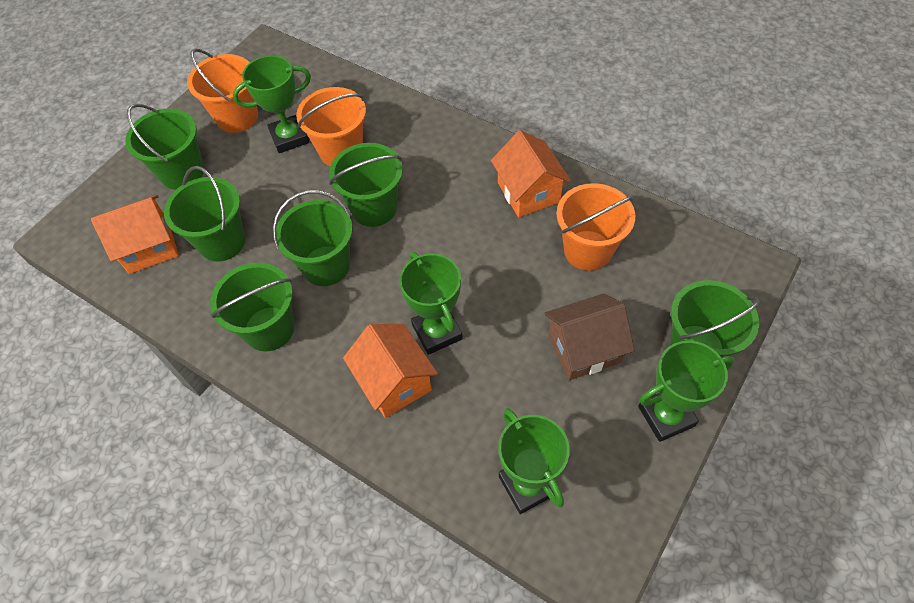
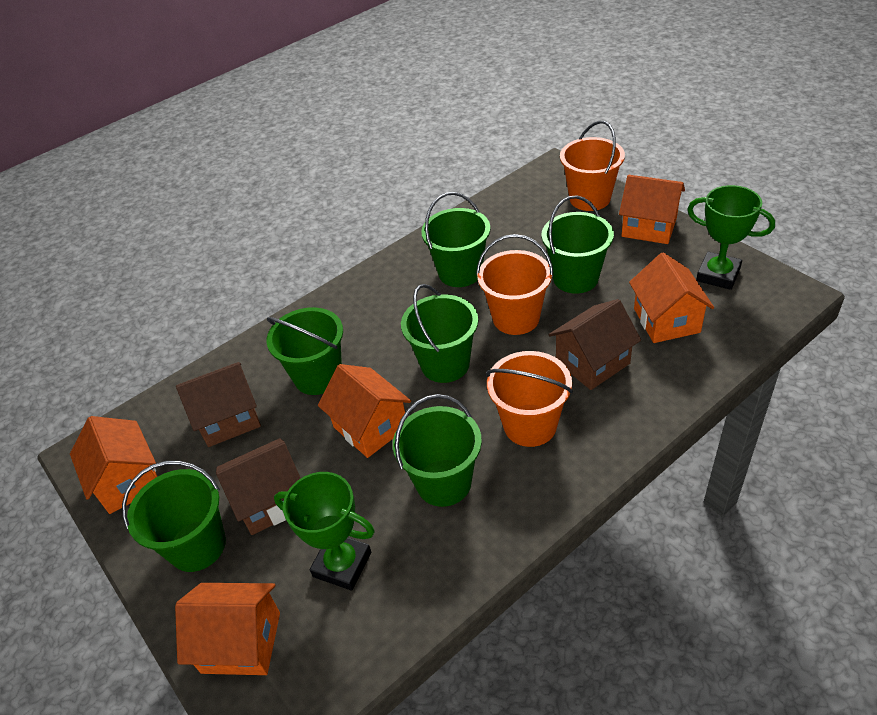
brown house: 1 -> 3
green trophy: 4 -> 2
orange house: 3 -> 5

